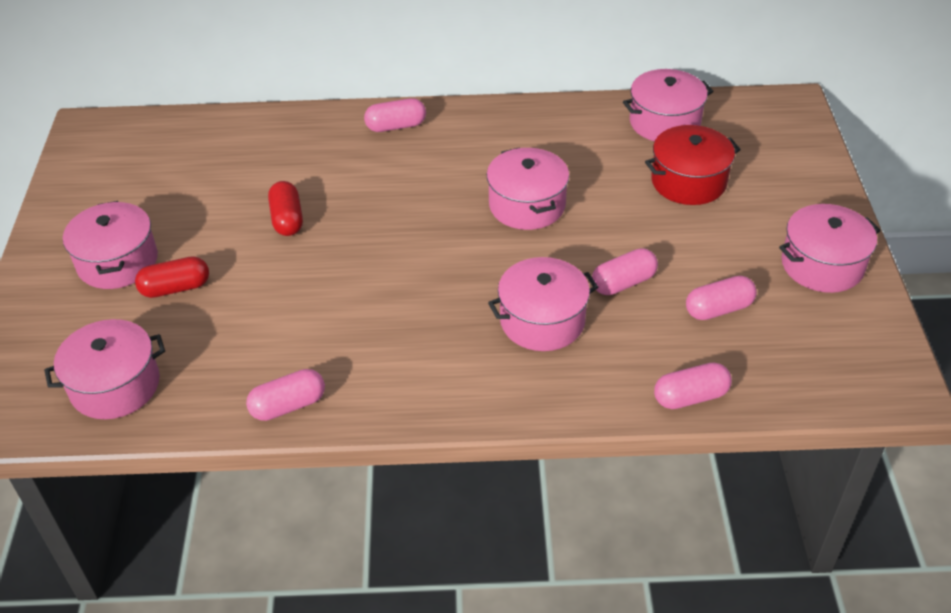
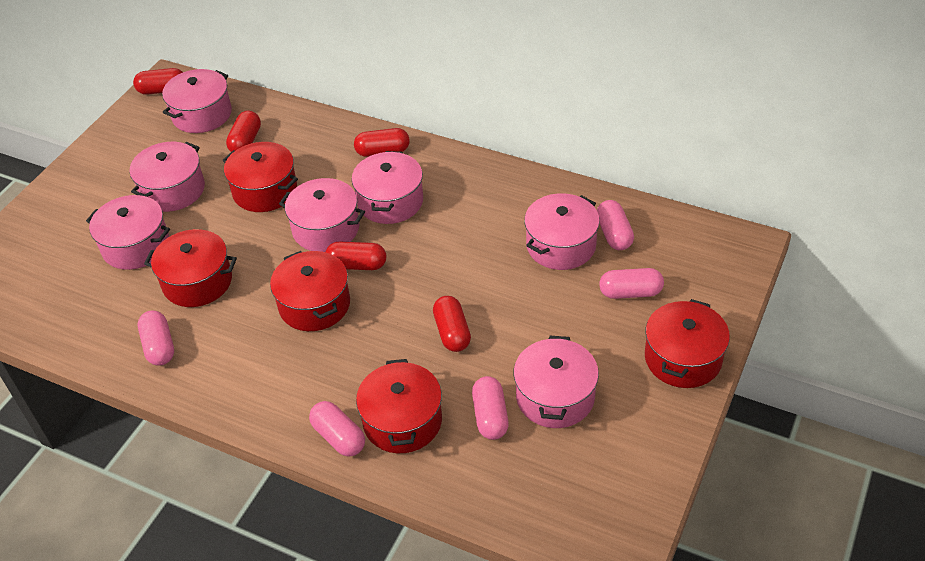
pink pot: 6 -> 7
red capsule: 2 -> 5
red pot: 1 -> 5

